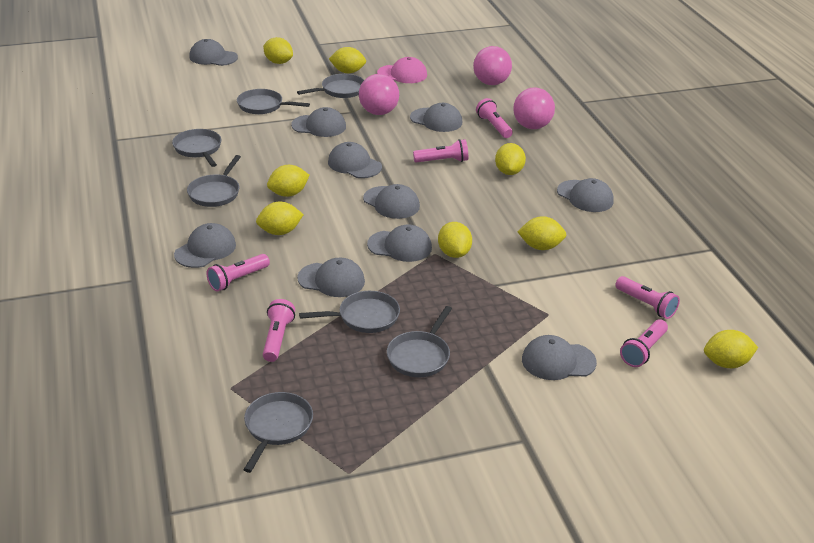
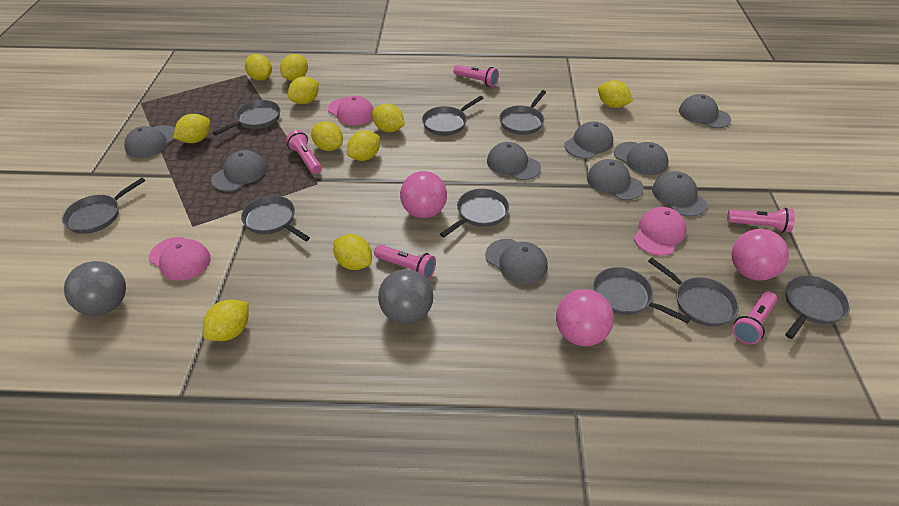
grey ball: 0 -> 2
grey cap: 10 -> 9
grey pan: 7 -> 9
pink cap: 1 -> 3
pink flashlight: 6 -> 5
yellow lemon: 8 -> 10

